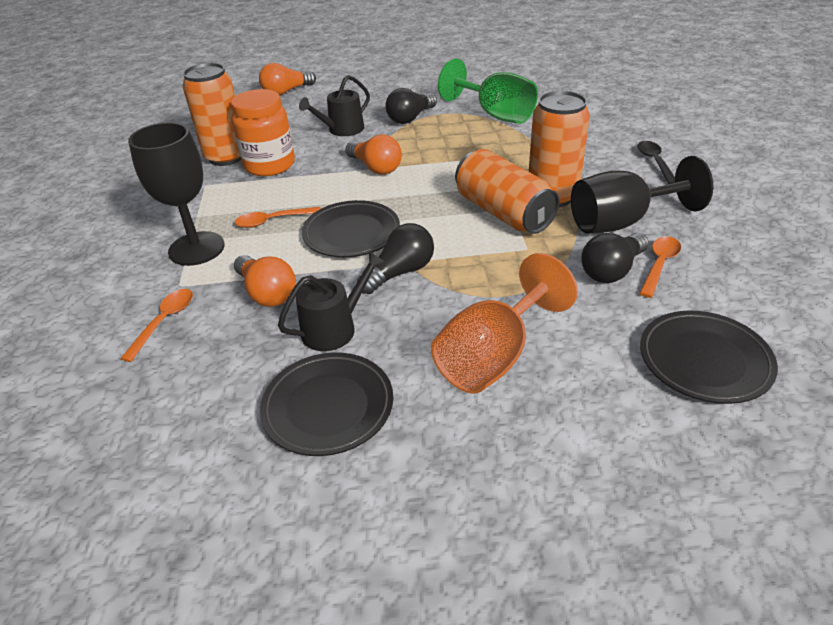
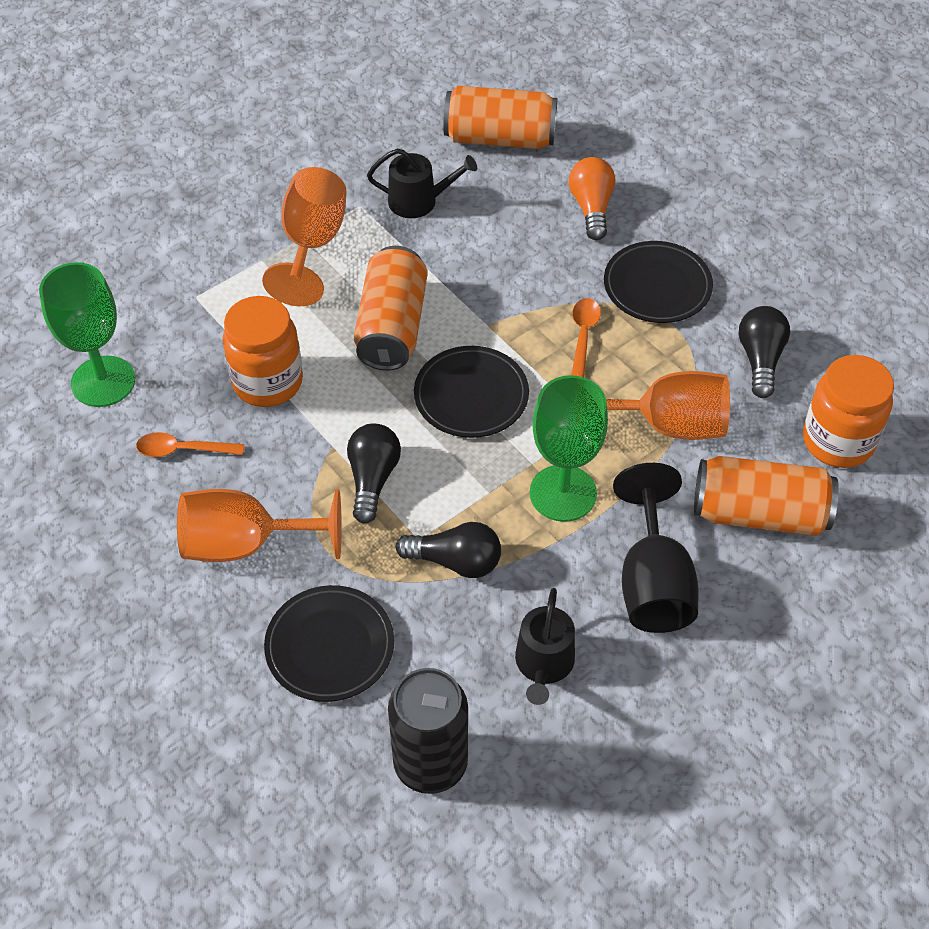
black can: 0 -> 1
black goblet: 2 -> 1
black spoon: 1 -> 0
green goblet: 1 -> 2
orange goblet: 1 -> 3
orange jar: 1 -> 2
orange light bulb: 3 -> 1
orange spoon: 3 -> 2

